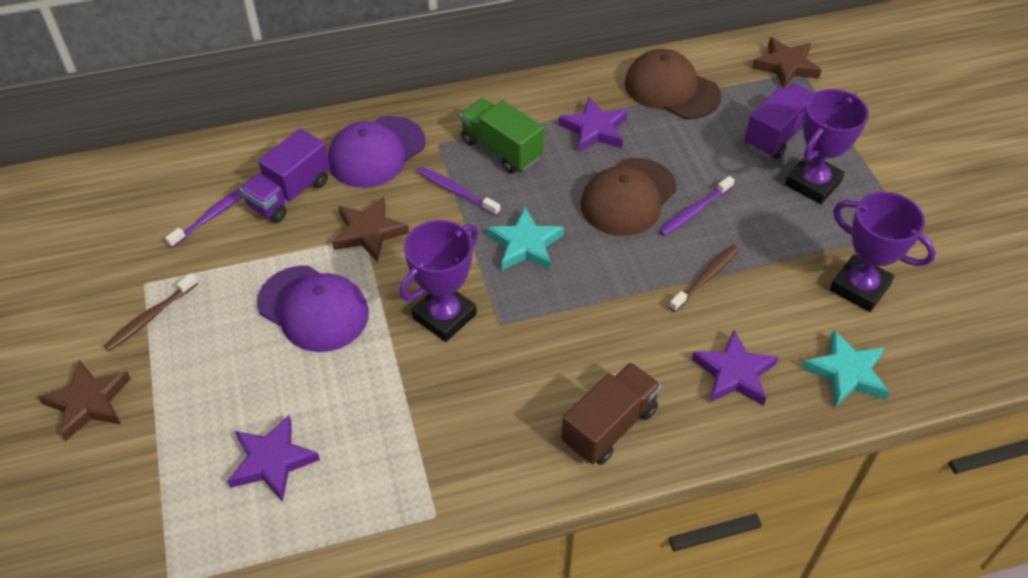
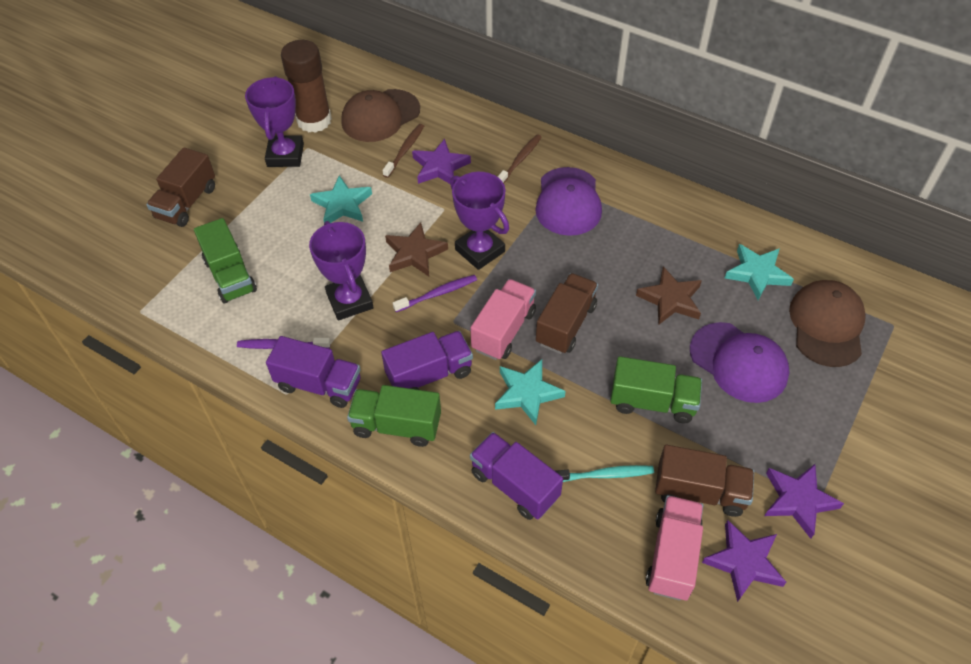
brown glue stick: 0 -> 1
brown star: 3 -> 2
brown truck: 1 -> 3
green truck: 1 -> 3
pink truck: 0 -> 2
purple toothbrush: 3 -> 2
purple truck: 2 -> 3
turquoise star: 2 -> 3
turquoise toothbrush: 0 -> 1

